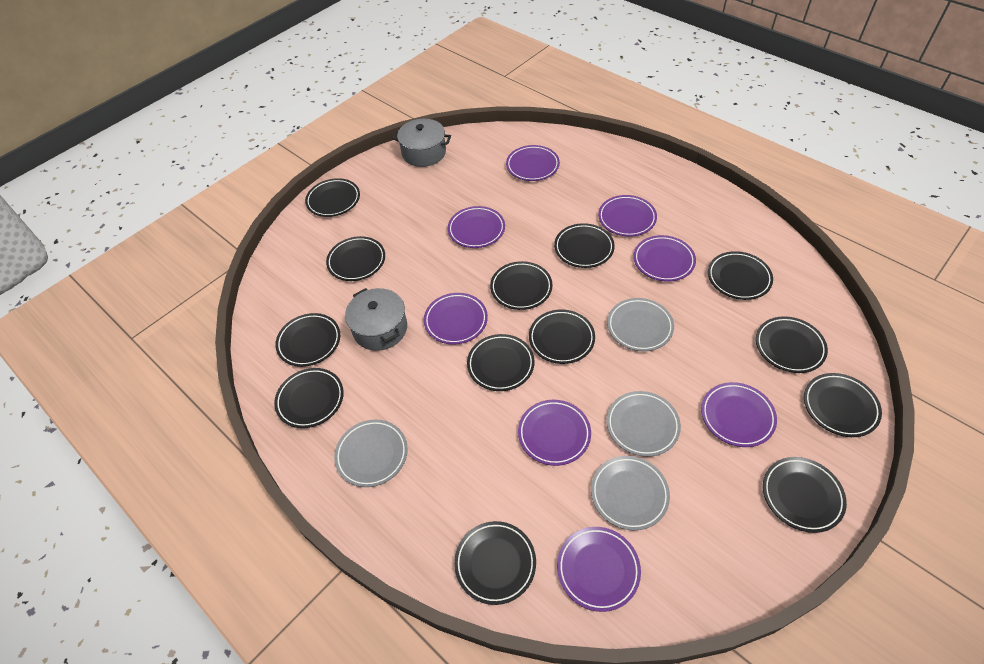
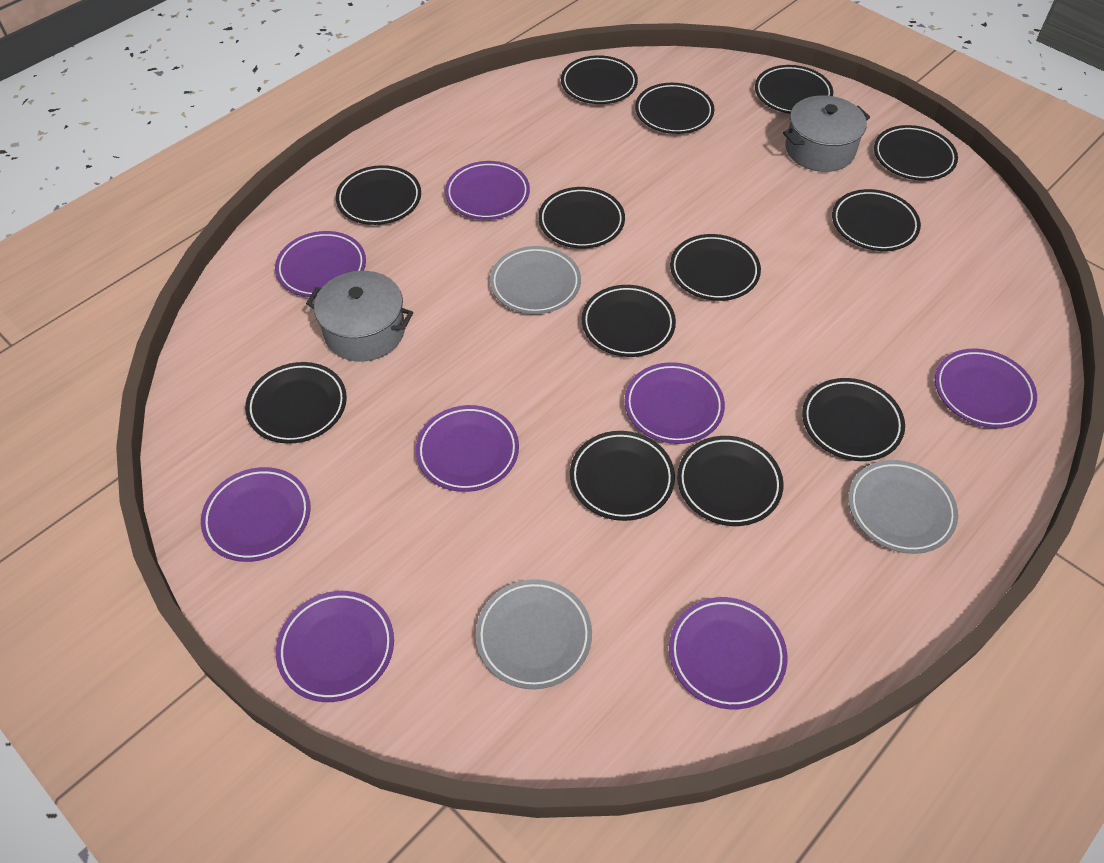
grey plate: 4 -> 3

